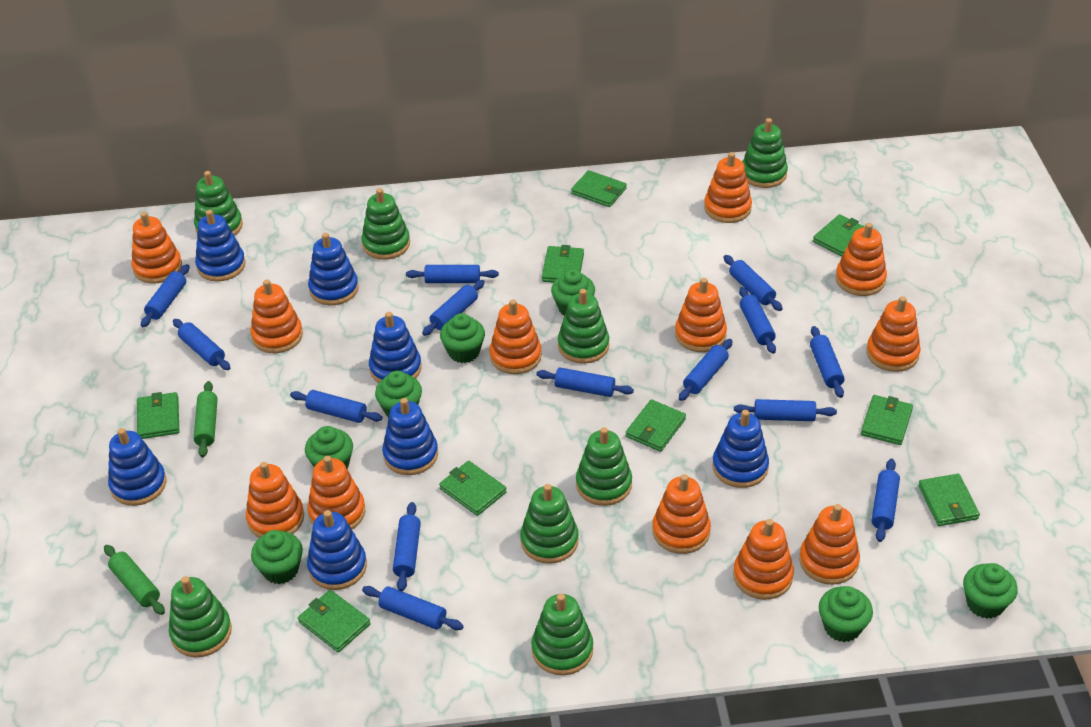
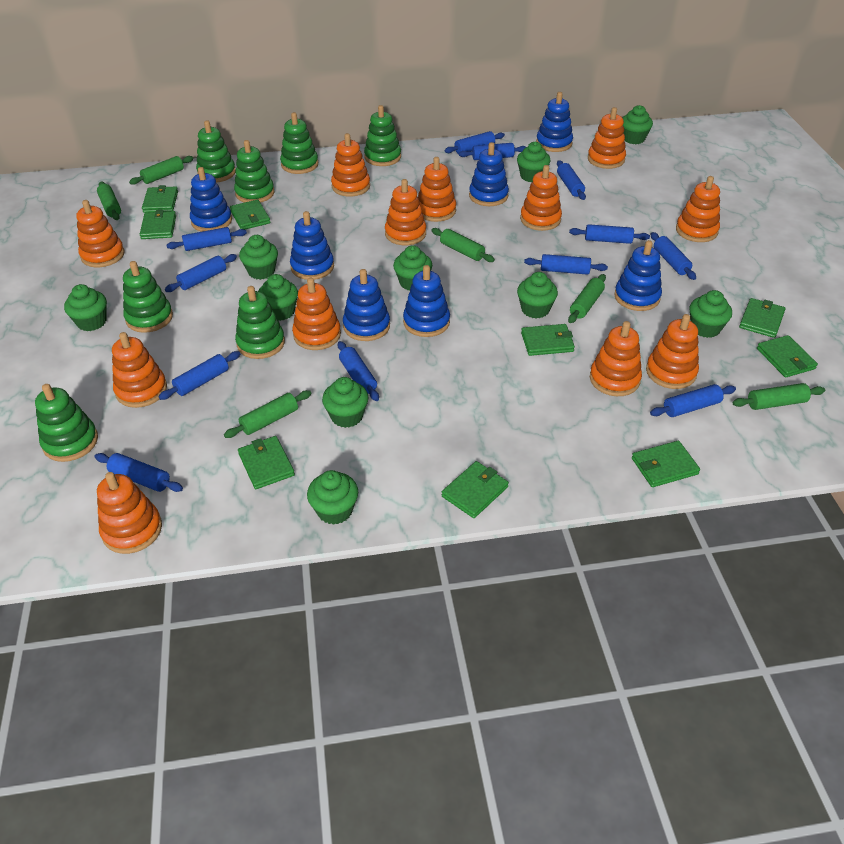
blue rolling pin: 14 -> 12
green cupcake: 7 -> 10
green rolling pin: 2 -> 6
green stacking toy: 8 -> 7

